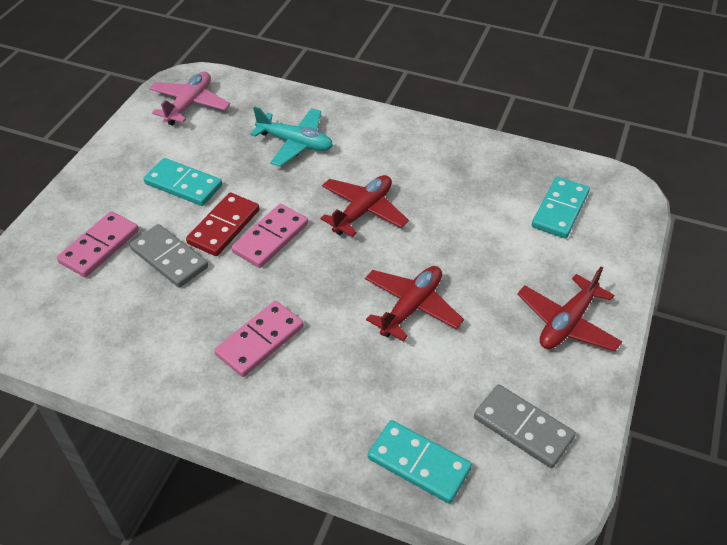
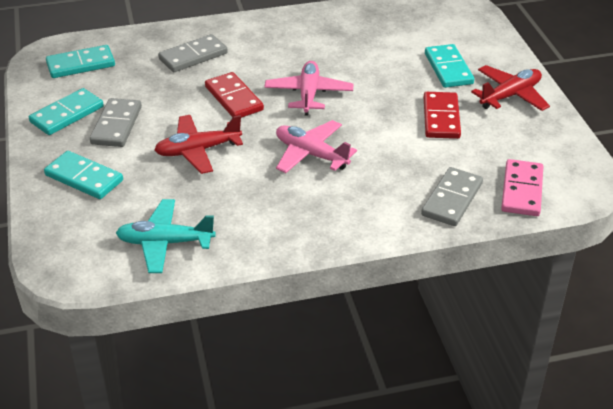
grey domino: 2 -> 3
pink domino: 3 -> 1
pink plane: 1 -> 2
red domino: 1 -> 2
red plane: 3 -> 2
turquoise domino: 3 -> 4

